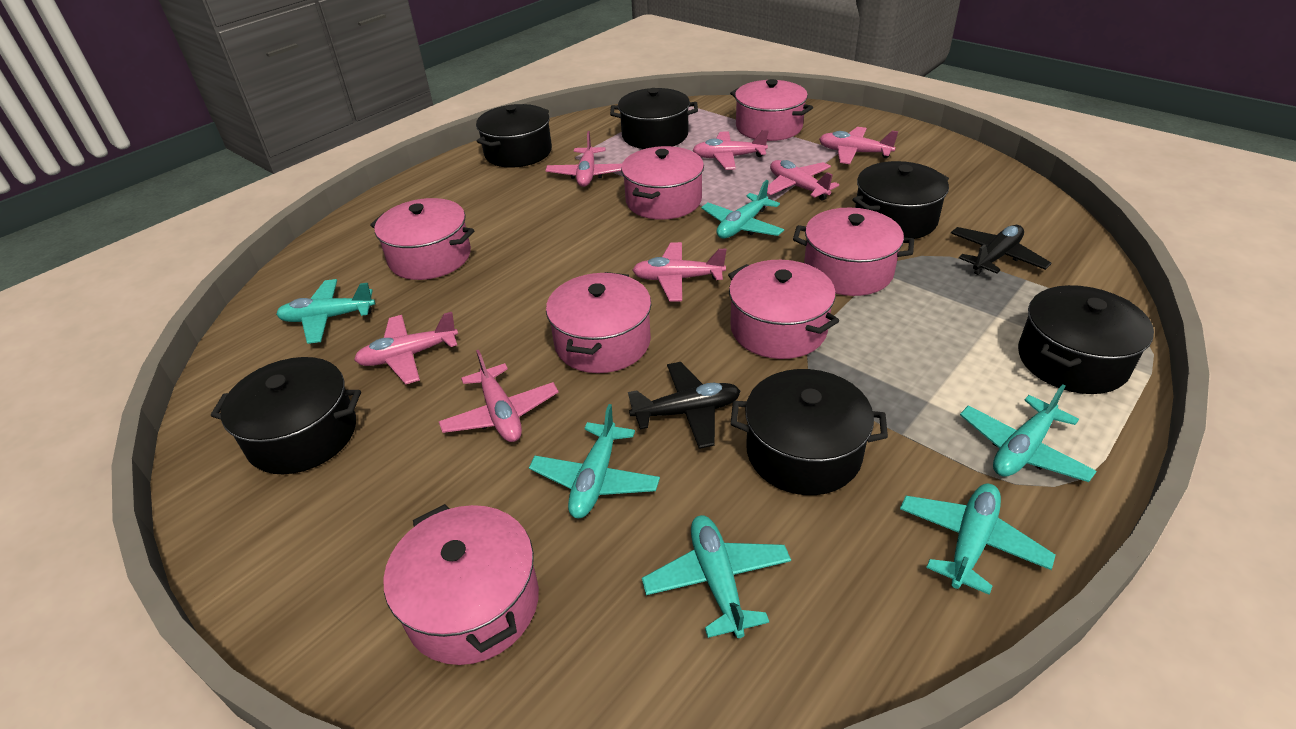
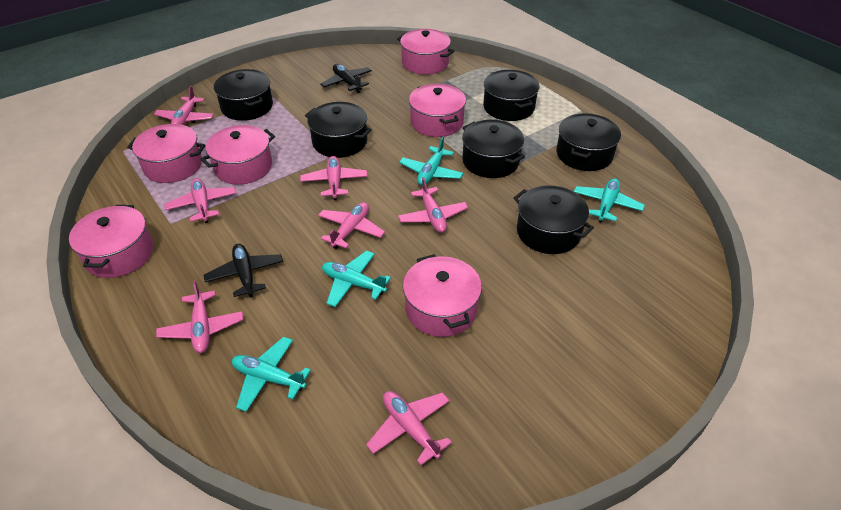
pink pot: 7 -> 6
turquoise plane: 6 -> 4

